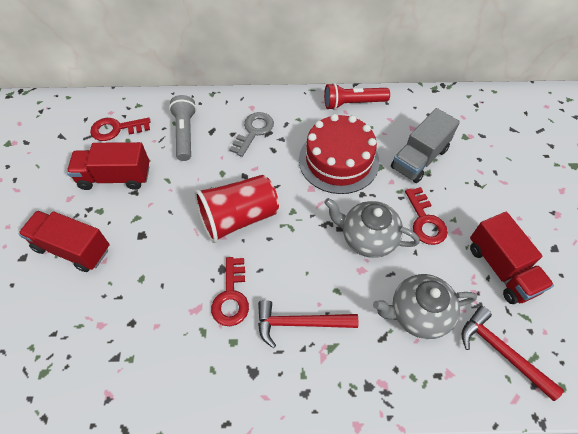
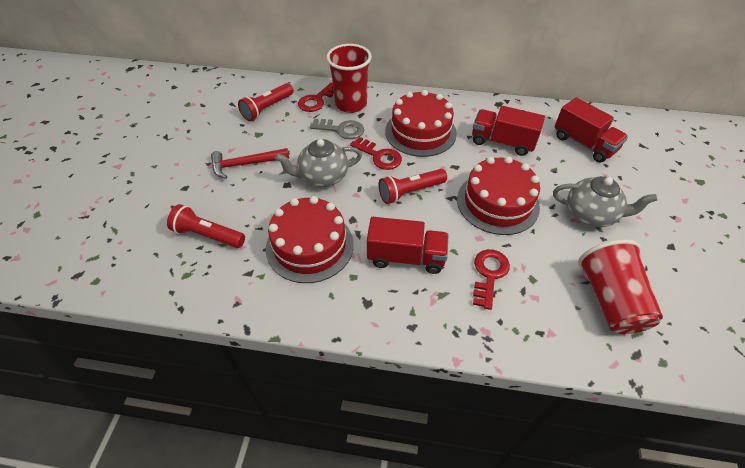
grey flashlight: 1 -> 0
grey truck: 1 -> 0
red cake: 1 -> 3
red cup: 1 -> 2
red flashlight: 1 -> 3
red hammer: 2 -> 1

